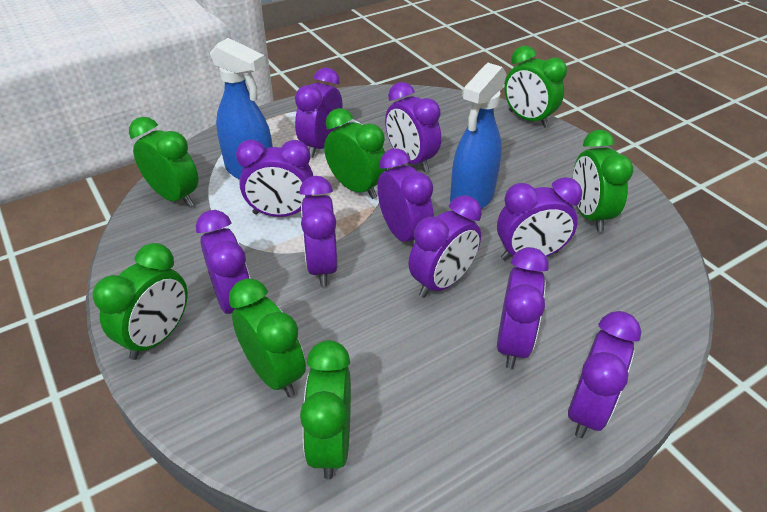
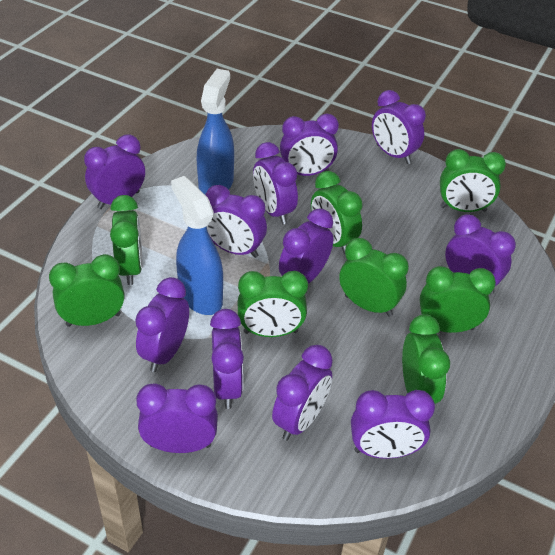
green clock: 7 -> 8
purple clock: 10 -> 12

